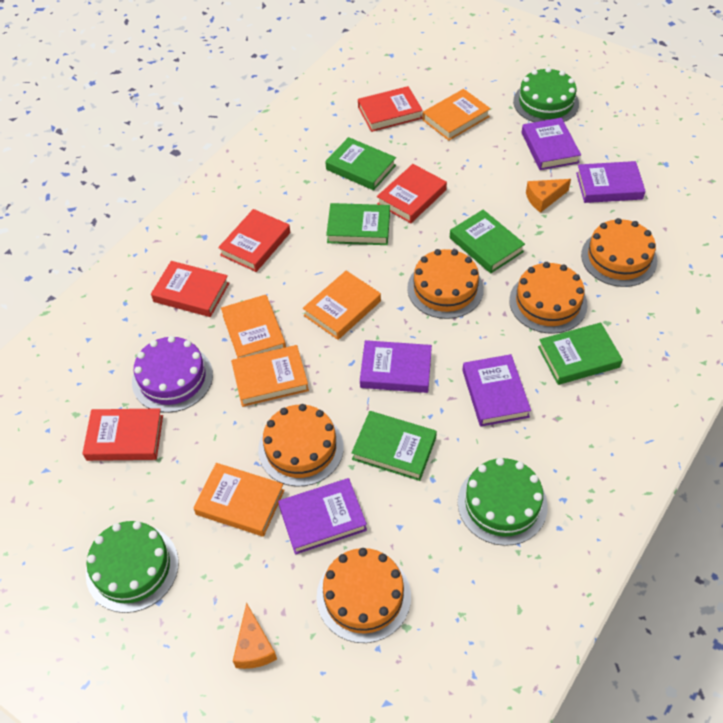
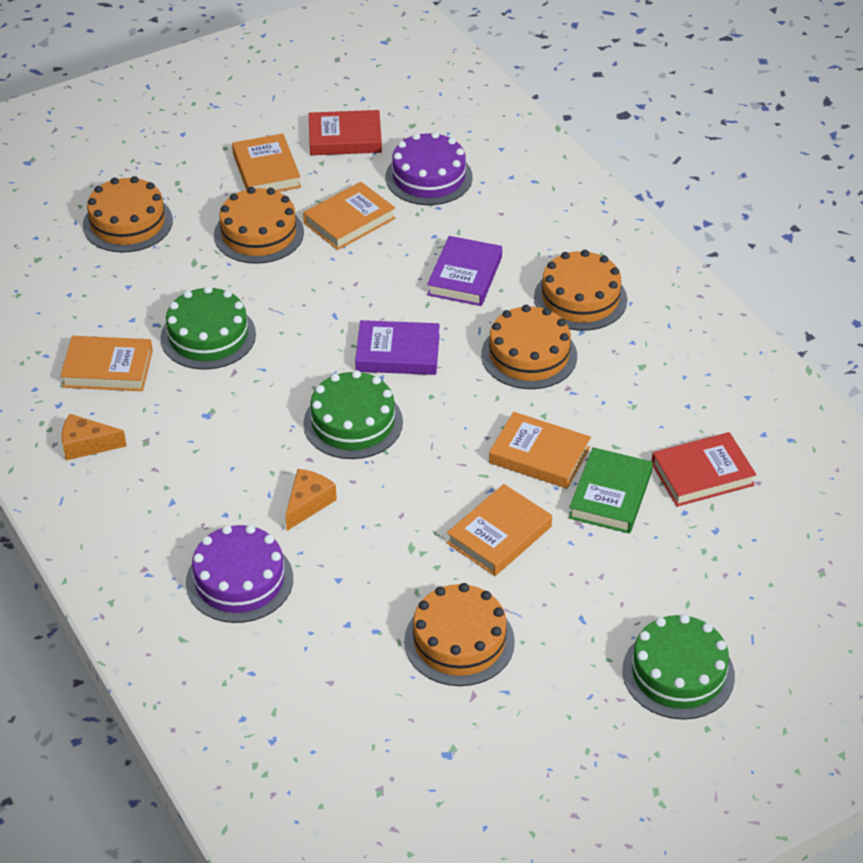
green book: 5 -> 1
purple book: 5 -> 2
purple cake: 1 -> 2
red book: 5 -> 2

